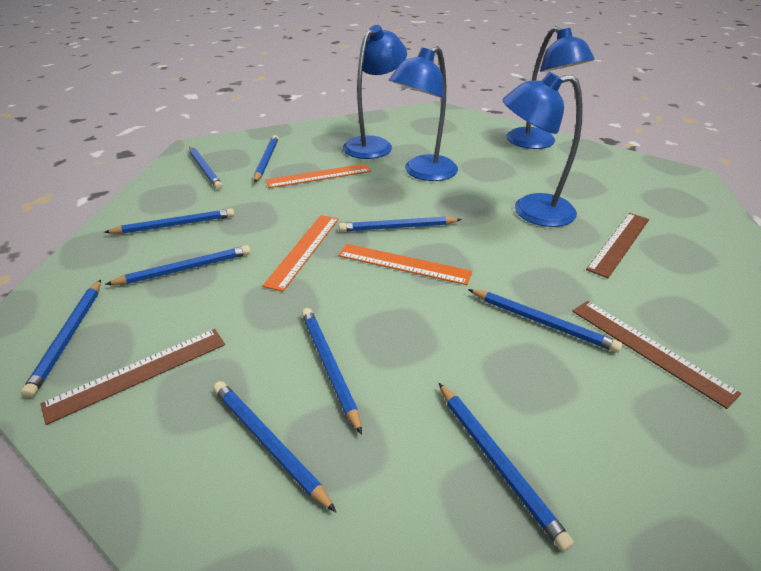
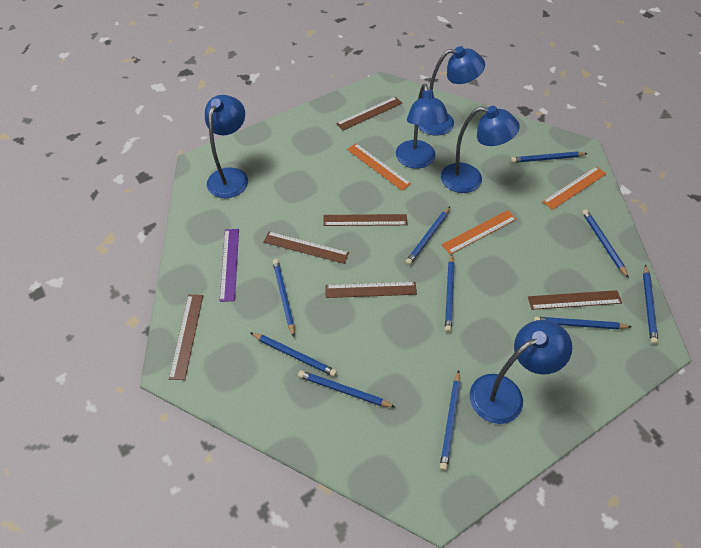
blue lamp: 4 -> 5
brown ruler: 3 -> 6
purple ruler: 0 -> 1

